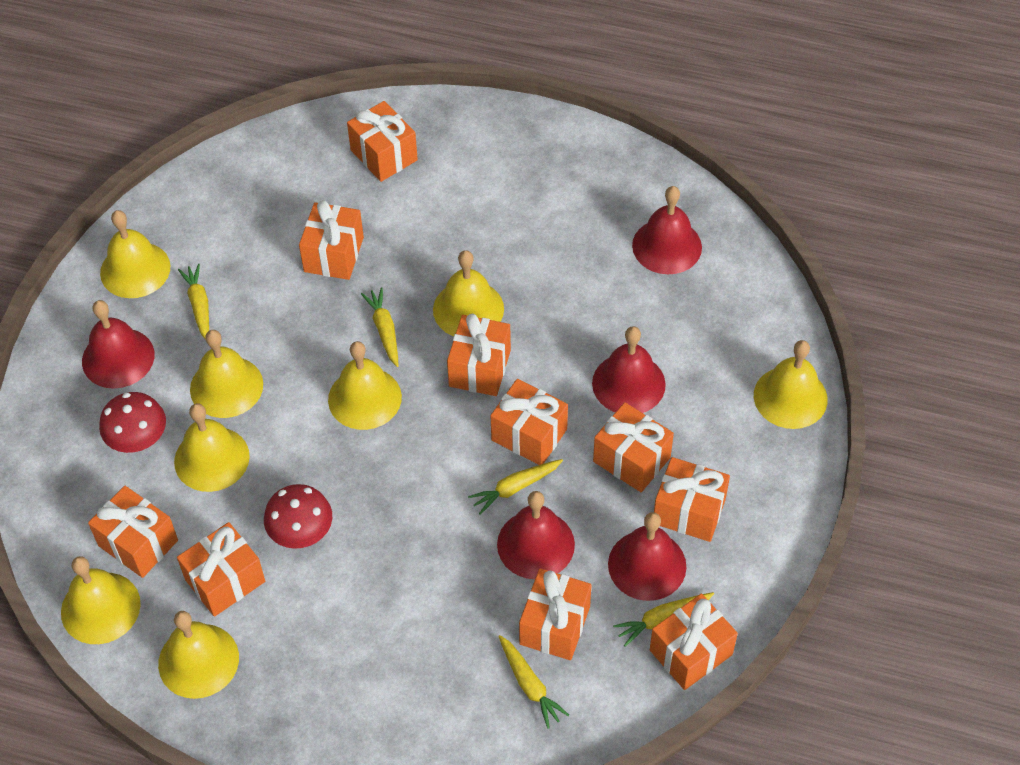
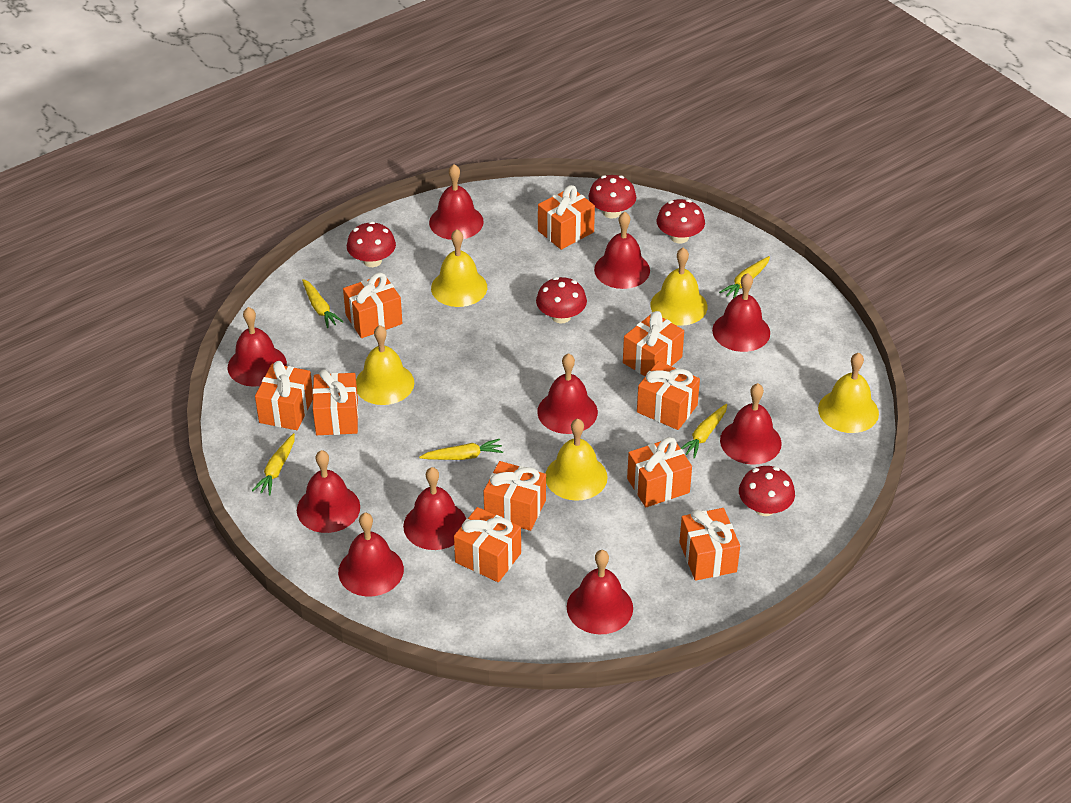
red bell: 5 -> 10
red mushroom: 2 -> 5
yellow bell: 8 -> 5

